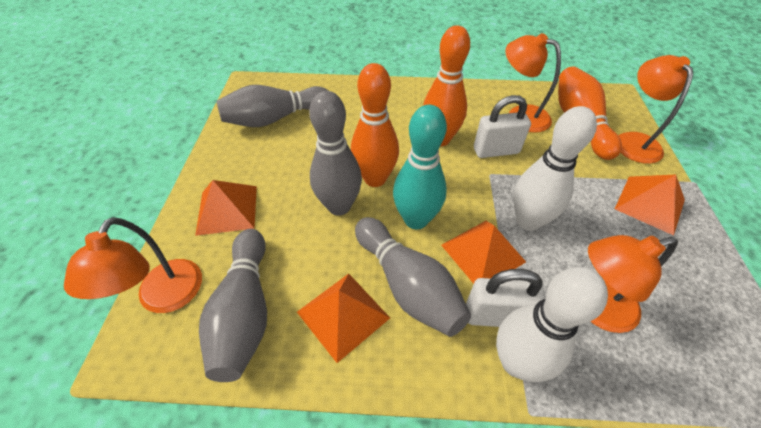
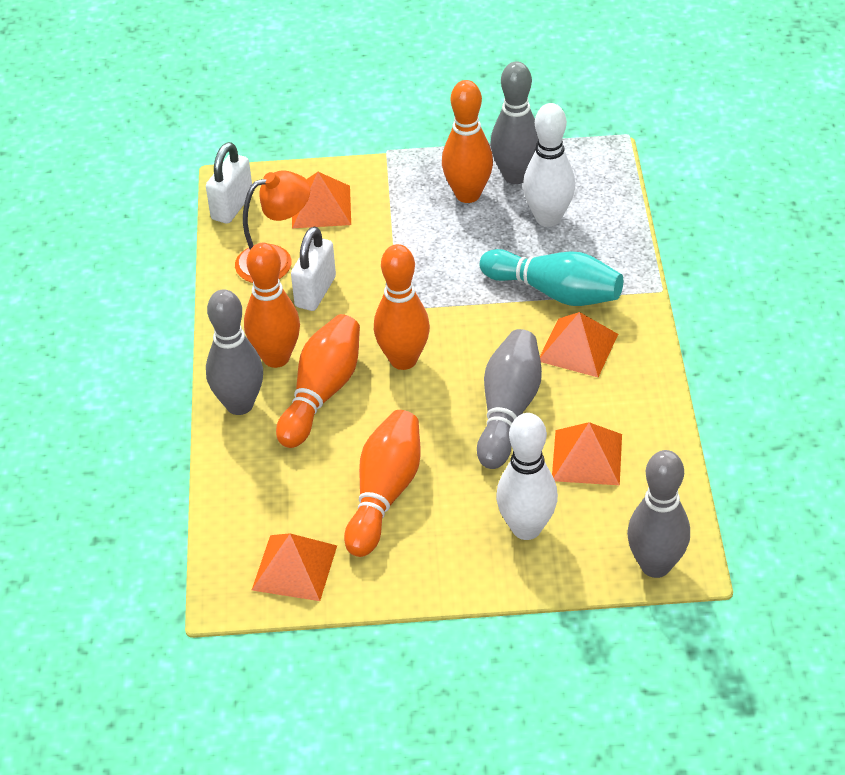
orange bowling pin: 3 -> 5
orange lamp: 4 -> 1

